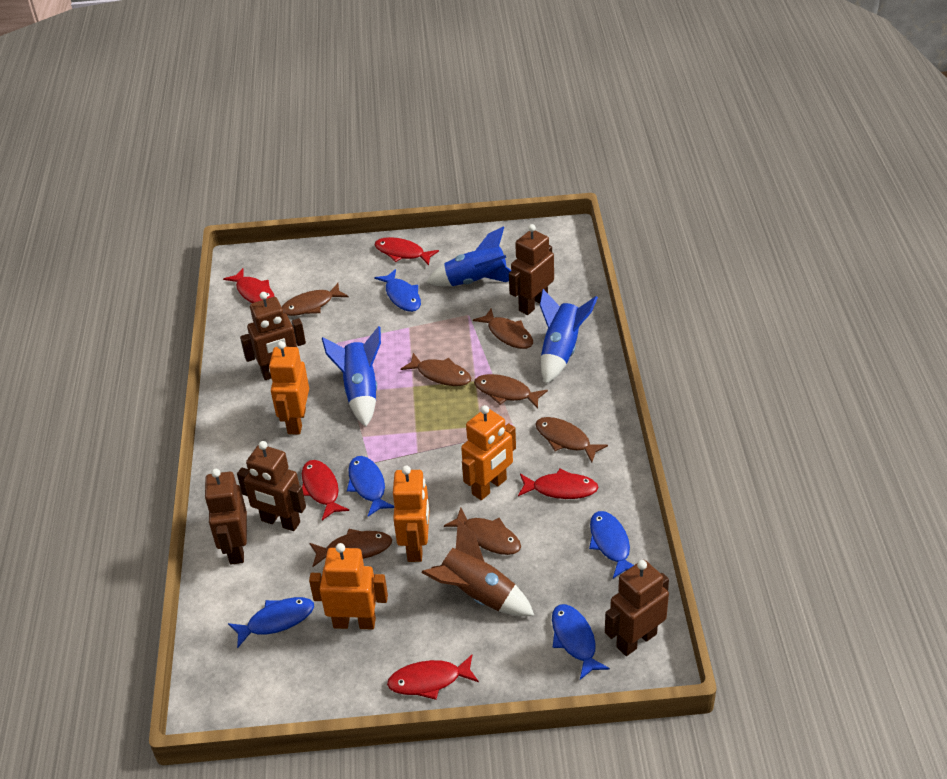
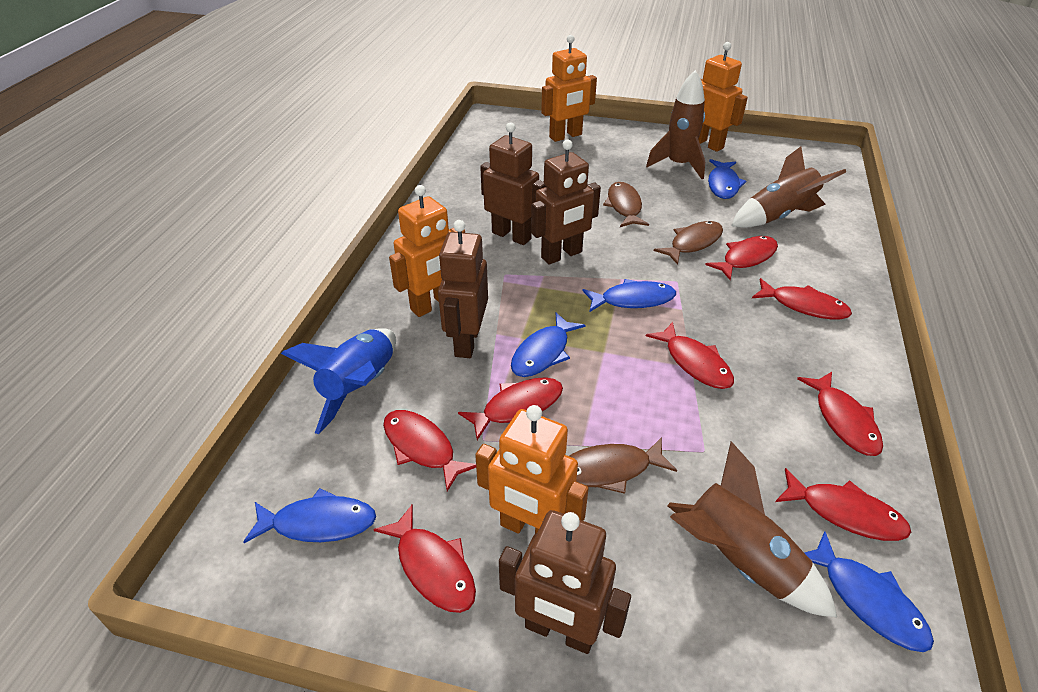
blue rocket: 3 -> 1
brown fish: 7 -> 3
brown robot: 5 -> 4
brown rocket: 1 -> 3
red fish: 5 -> 8

